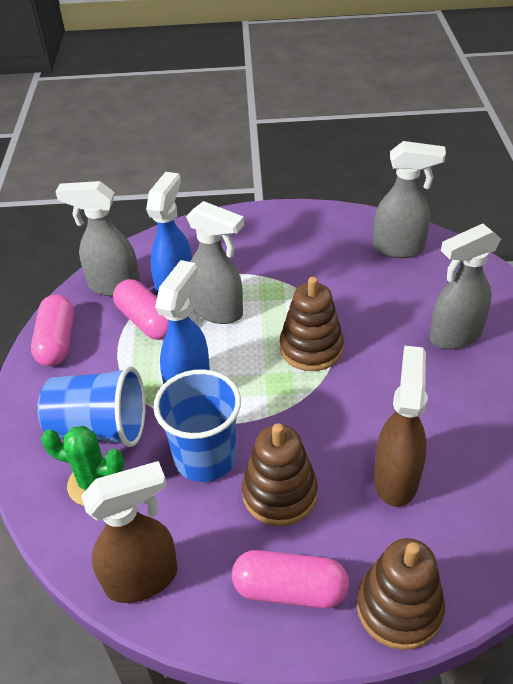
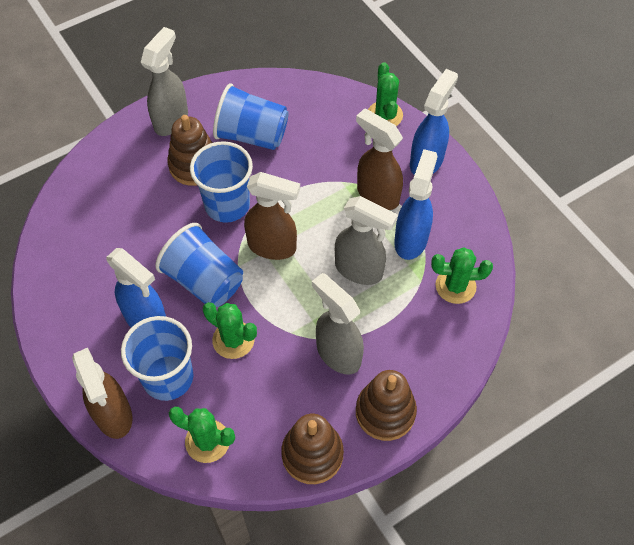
blue cup: 2 -> 4
blue spray bottle: 2 -> 3
brown spray bottle: 2 -> 3
green cactus: 1 -> 4
grey spray bottle: 4 -> 3
pink capsule: 3 -> 0

